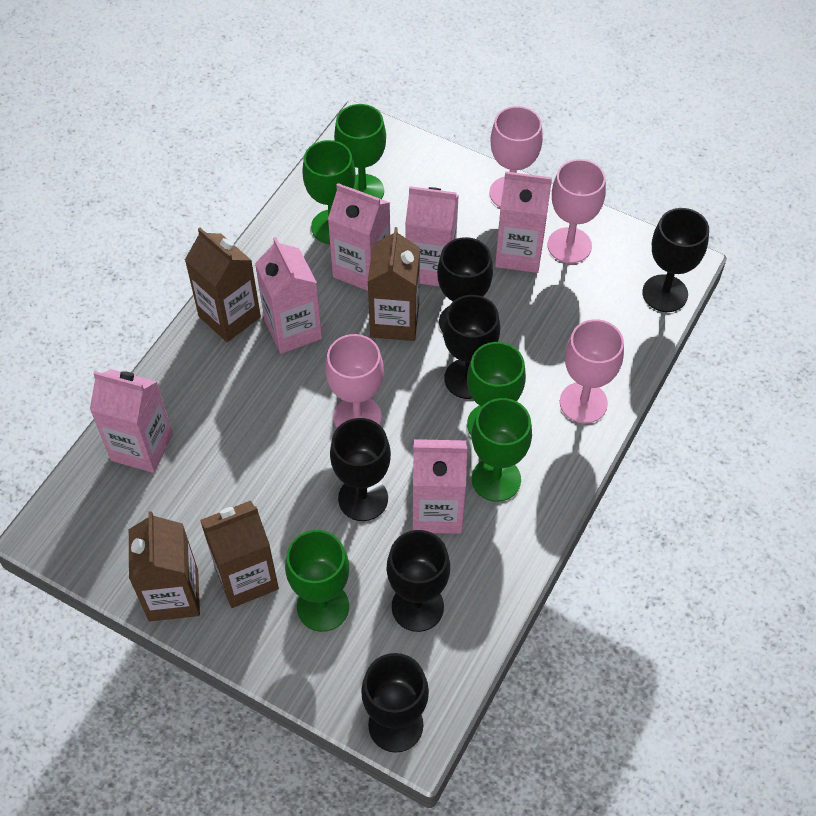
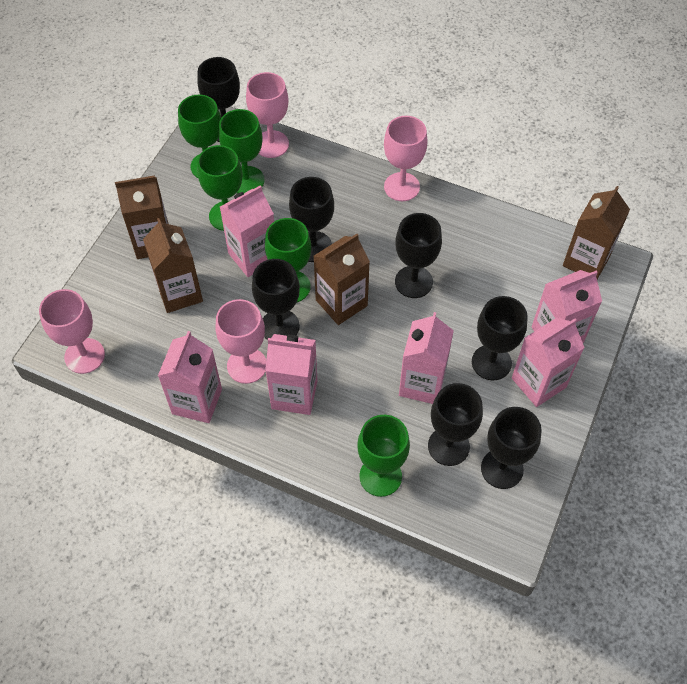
black goblet: 6 -> 7

